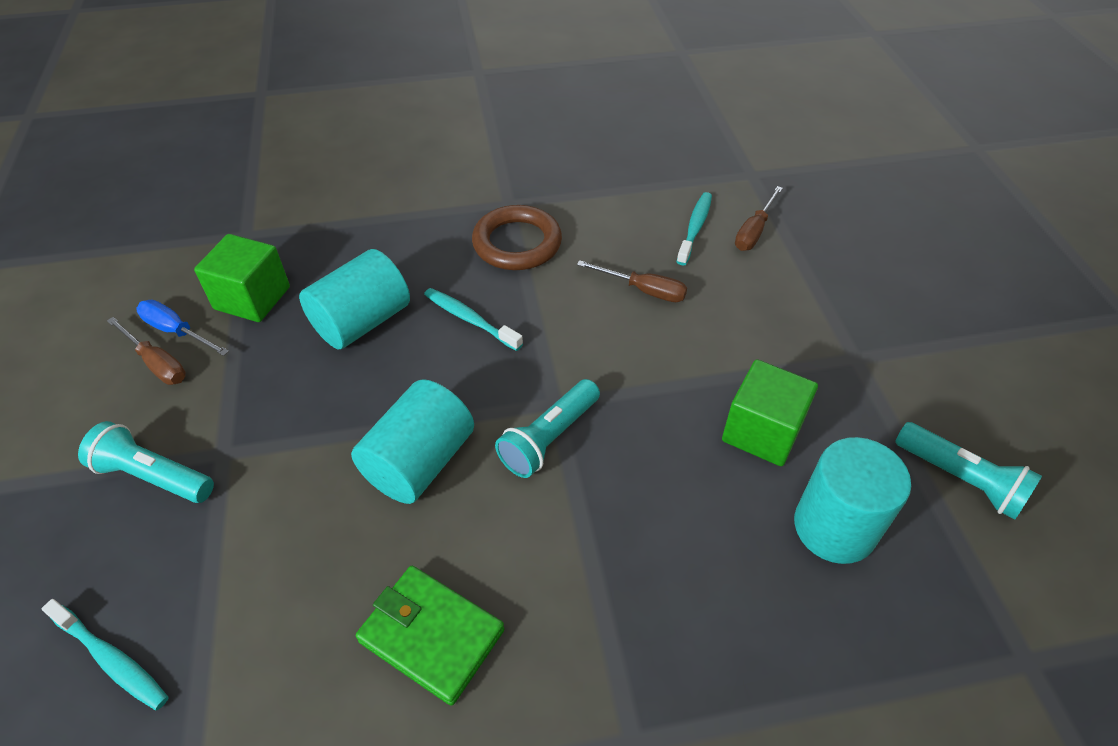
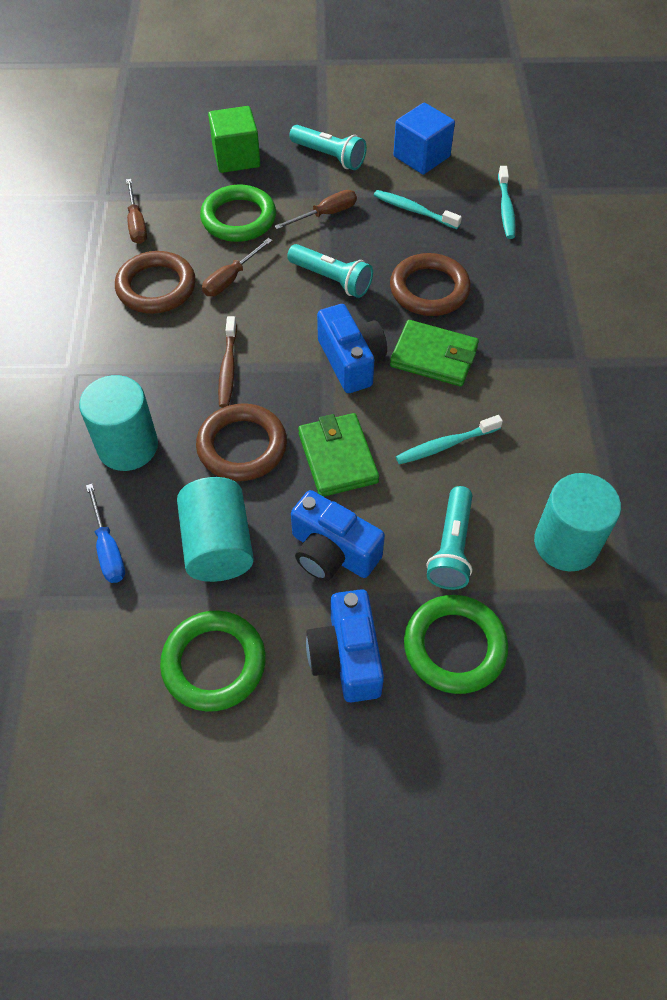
blue camera: 0 -> 3
blue cube: 0 -> 1
brown ring: 1 -> 3
brown toothbrush: 0 -> 1
green cube: 2 -> 1
green ring: 0 -> 3
green wallet: 1 -> 2

